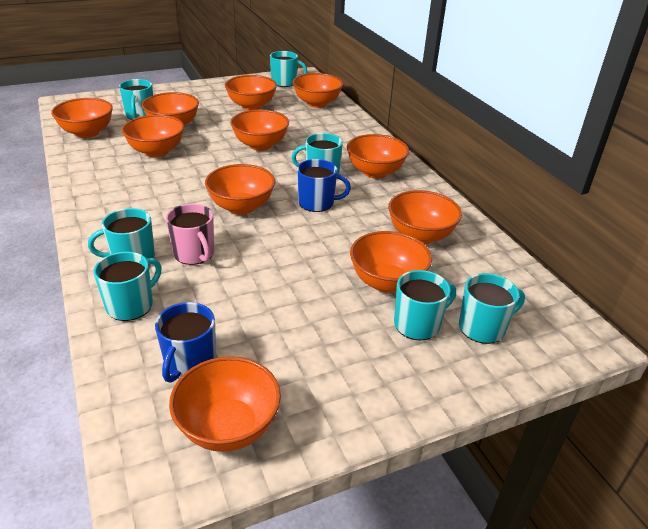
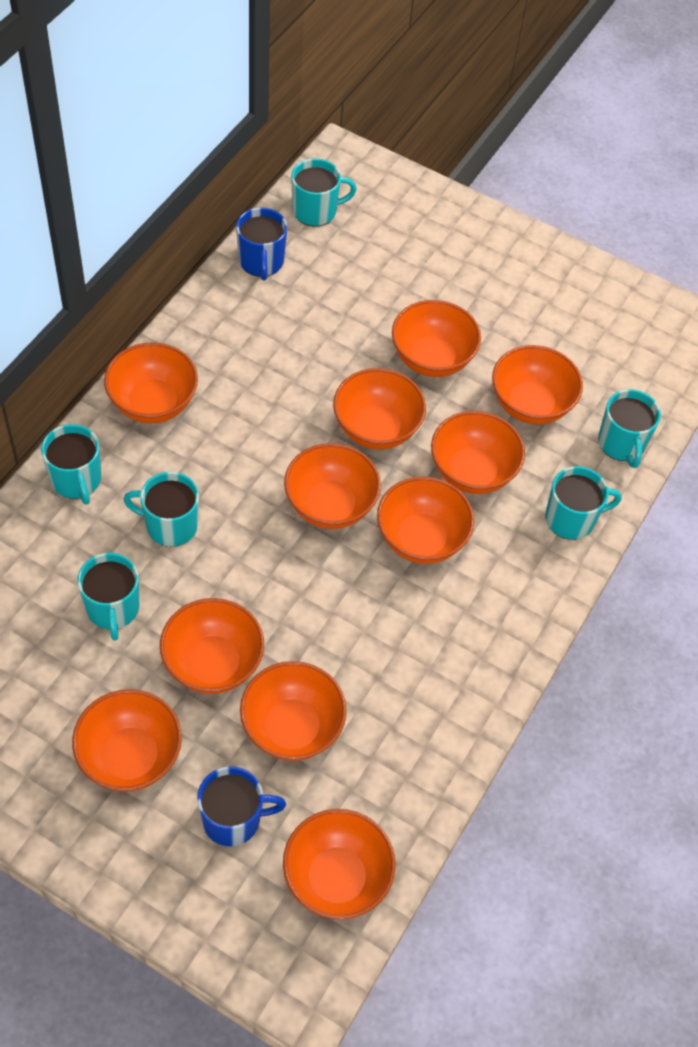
pink mug: 1 -> 0
turquoise mug: 7 -> 6

